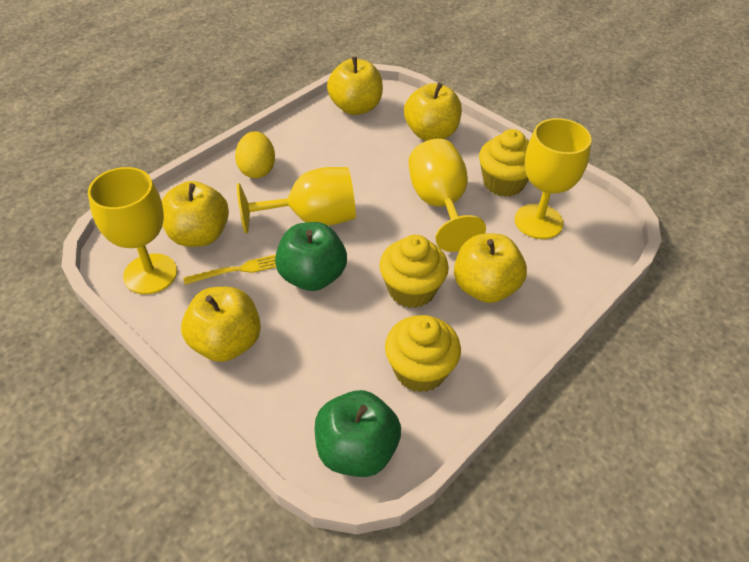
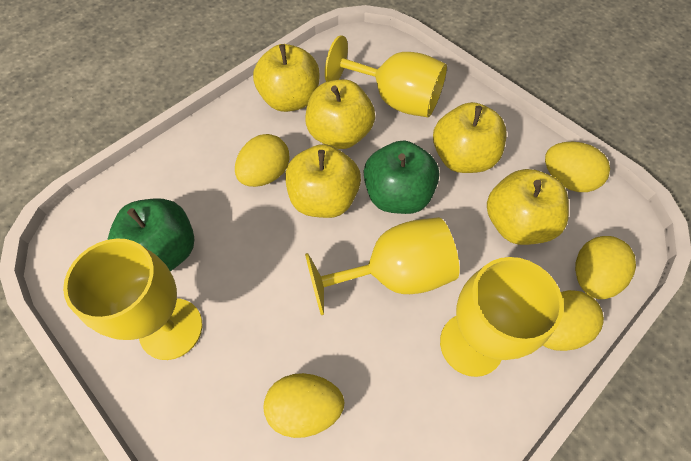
yellow cupcake: 3 -> 0
yellow egg: 1 -> 5
yellow fork: 1 -> 0

